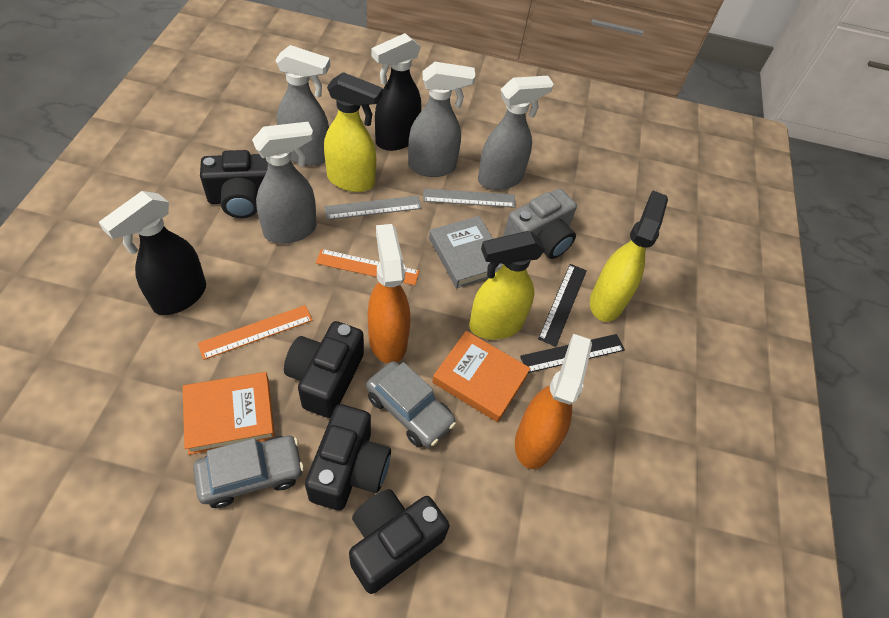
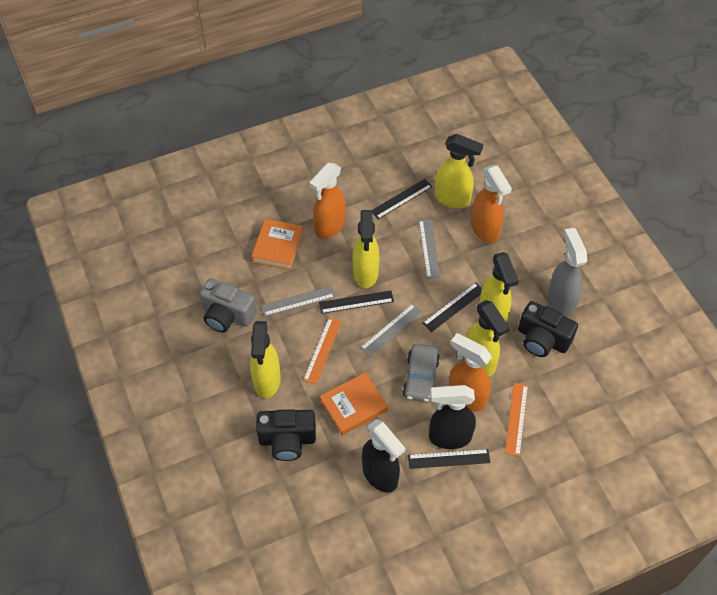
black camera: 4 -> 2
black ruler: 2 -> 4
grey book: 1 -> 0
grey car: 2 -> 1
grey ruler: 2 -> 3
grey spray bottle: 4 -> 1
orange spray bottle: 2 -> 3
yellow spray bottle: 3 -> 5

